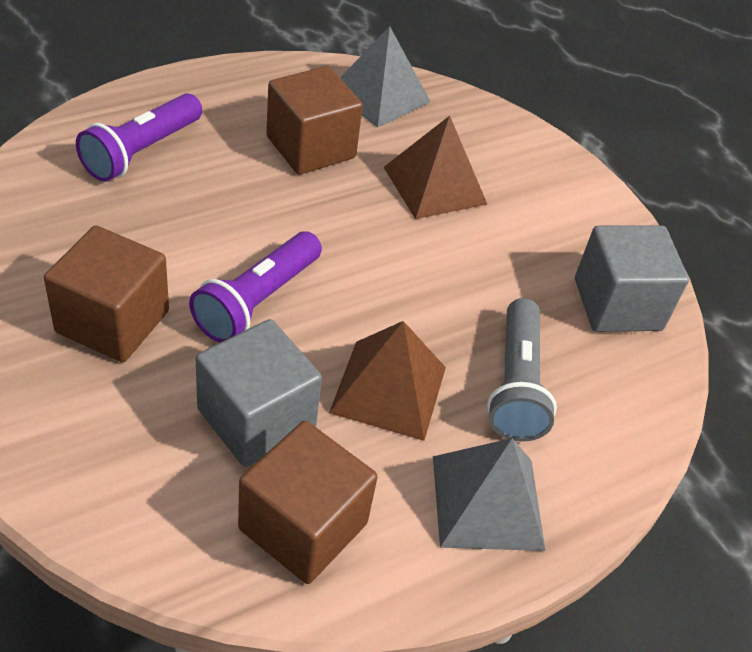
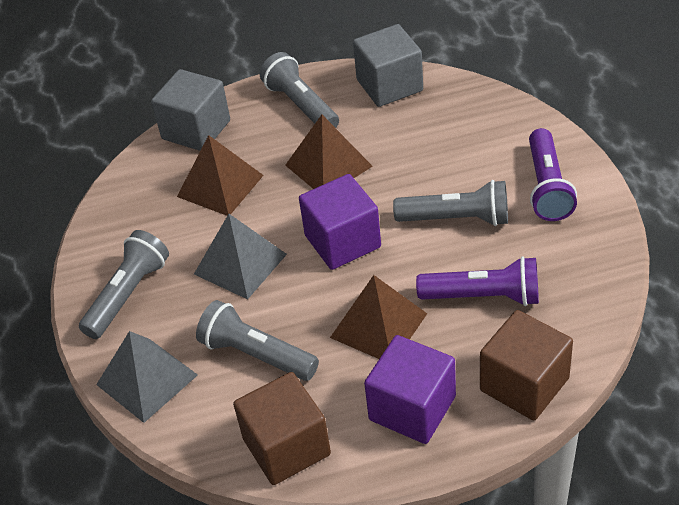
brown cube: 3 -> 2
brown pyramid: 2 -> 3
grey flashlight: 1 -> 4
purple cube: 0 -> 2

